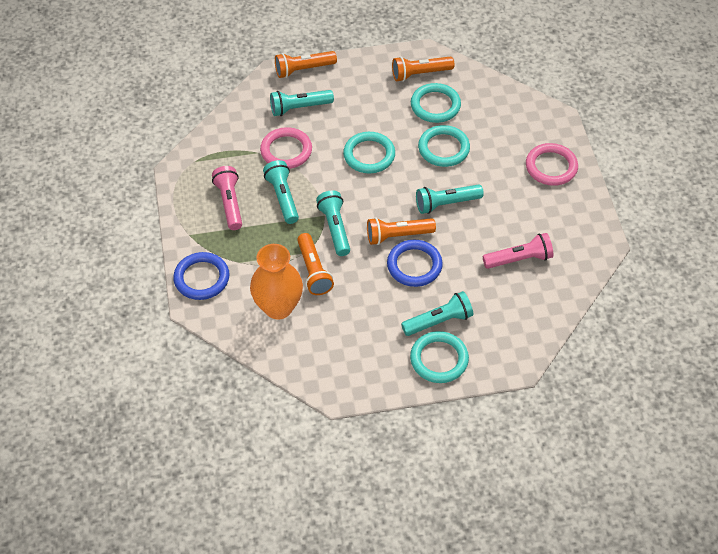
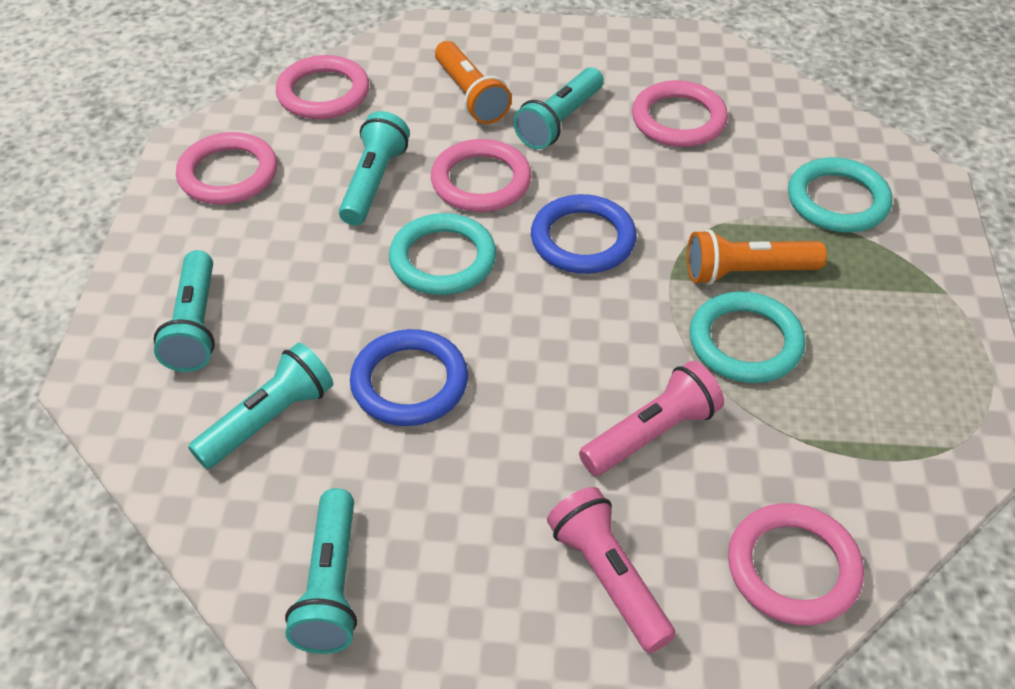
orange flashlight: 4 -> 2
orange vase: 1 -> 0
pink ring: 2 -> 5
turquoise ring: 4 -> 3

